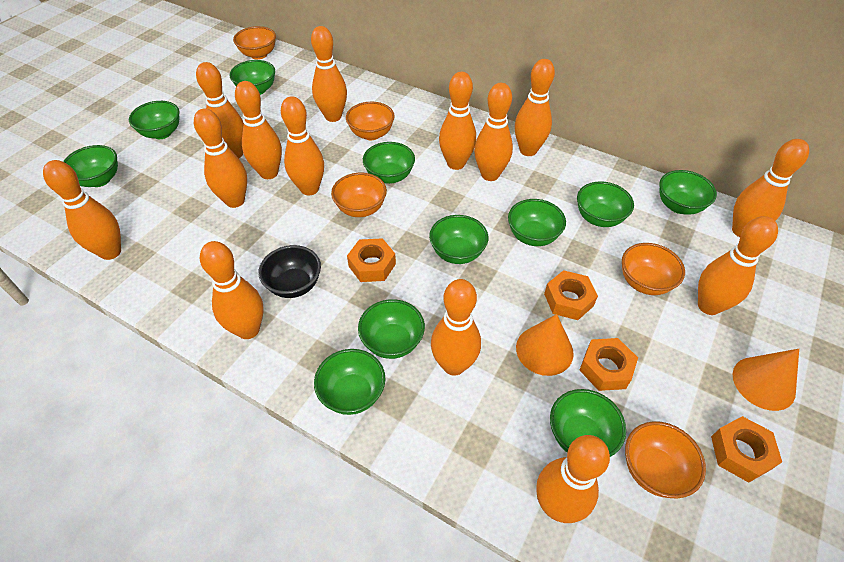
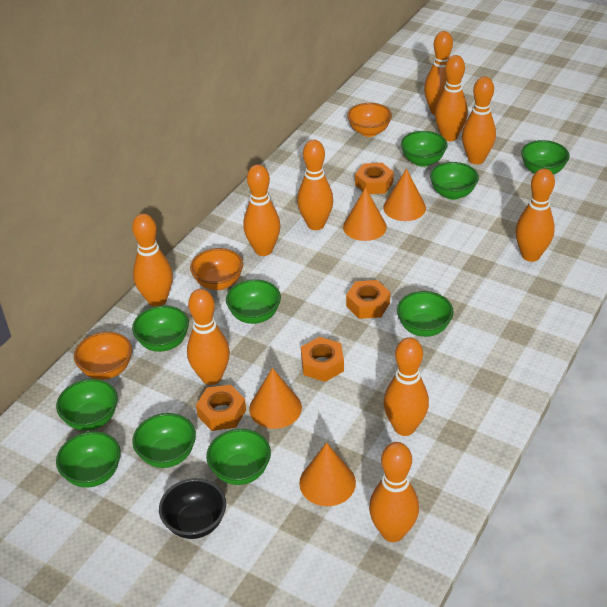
green bowl: 11 -> 10
orange bowl: 5 -> 3
orange bowling pin: 14 -> 10
orange cone: 2 -> 4

